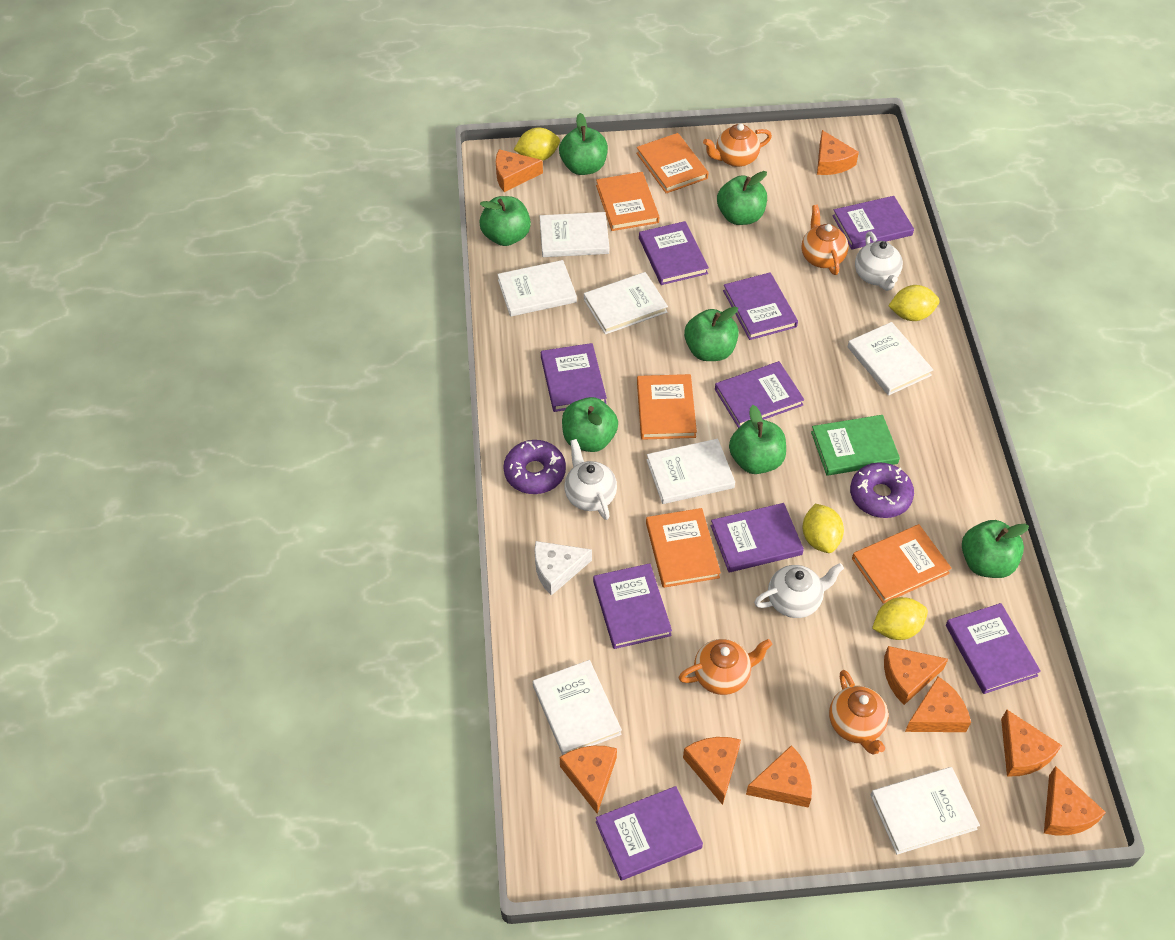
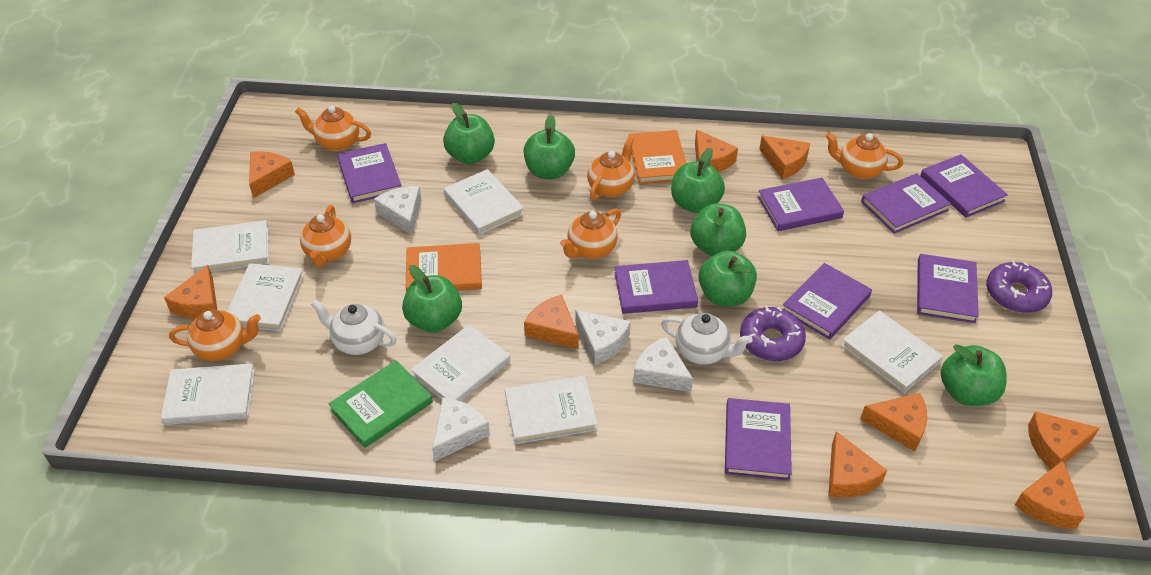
orange book: 5 -> 2
orange teapot: 4 -> 6
purple book: 9 -> 8
white cheese: 1 -> 4
white teapot: 3 -> 2
yellow lemon: 4 -> 0

